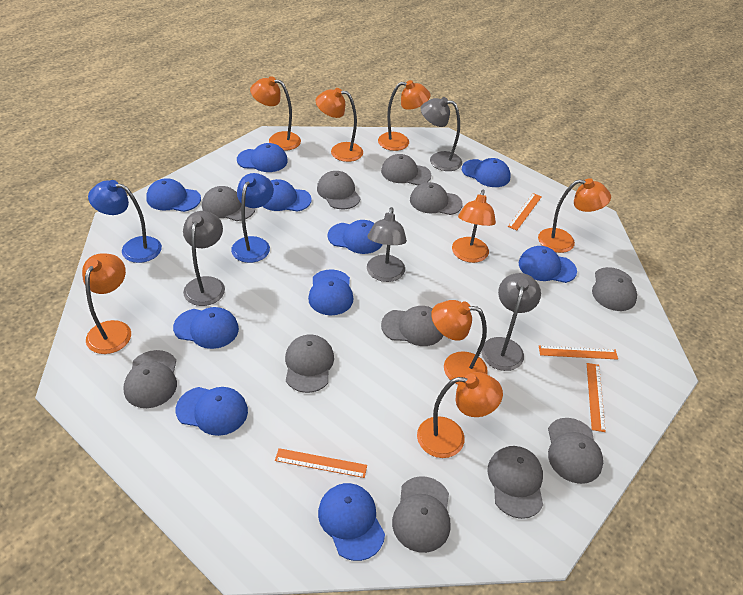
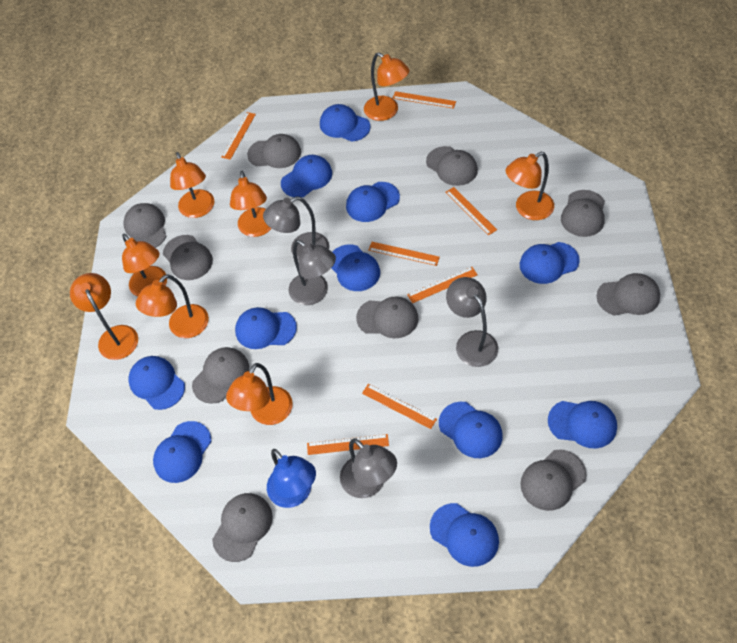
blue cap: 10 -> 11
blue lamp: 2 -> 1
grey cap: 11 -> 10
orange ruler: 4 -> 7

